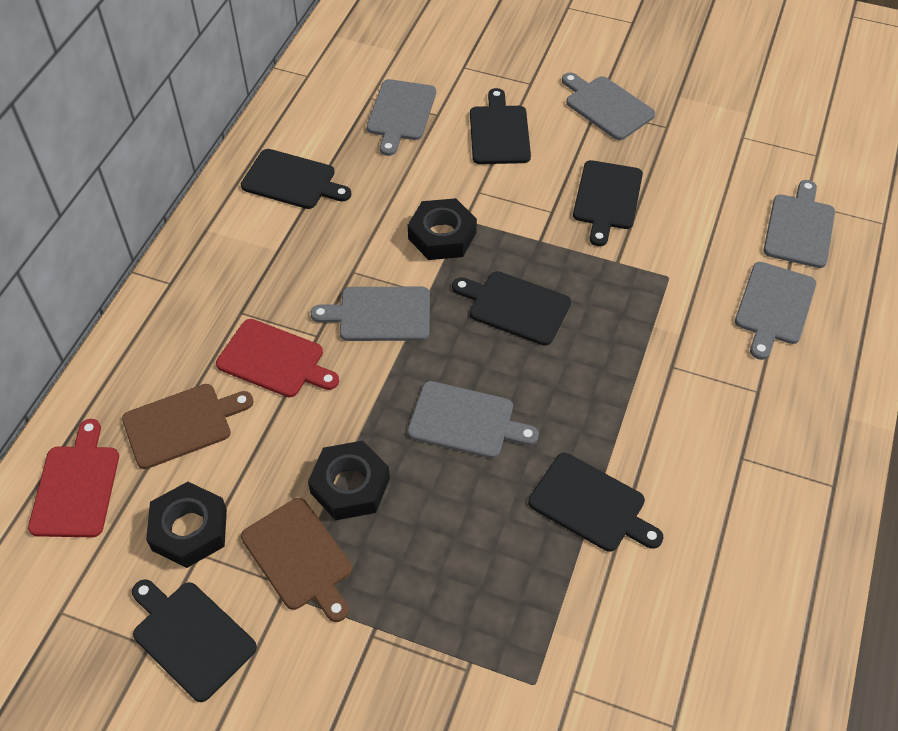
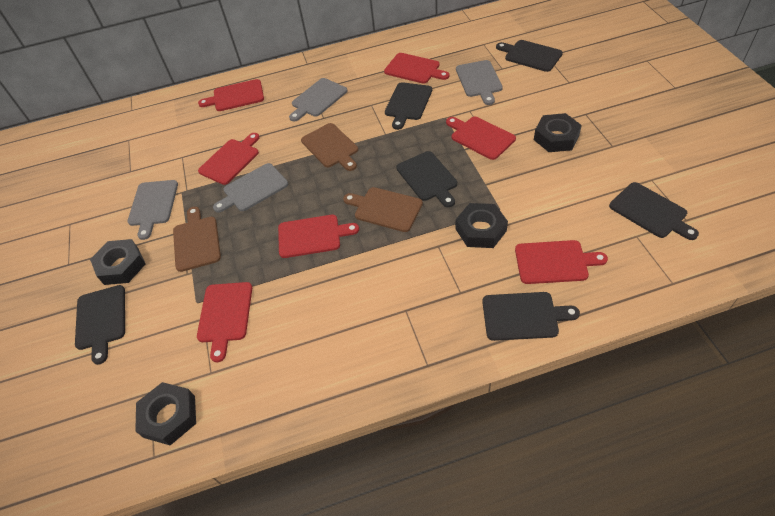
black nut: 3 -> 4
brown cutting board: 2 -> 3
grey cutting board: 6 -> 4
red cutting board: 2 -> 7

